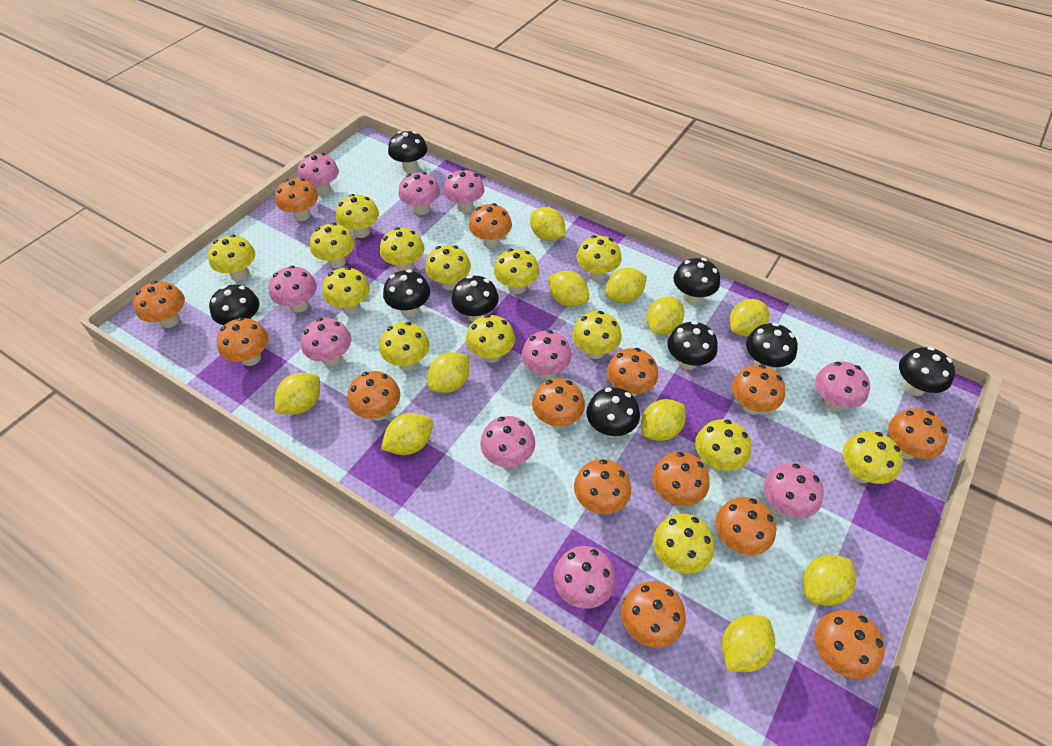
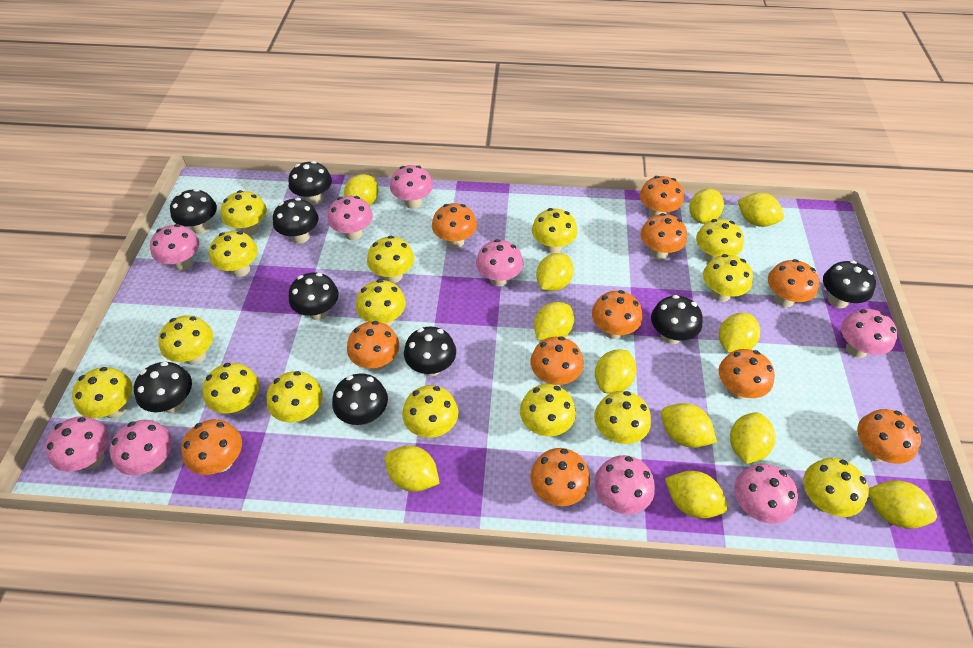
orange mushroom: 14 -> 11
pink mushroom: 10 -> 9
yellow lemon: 11 -> 12
yellow mushroom: 14 -> 15

